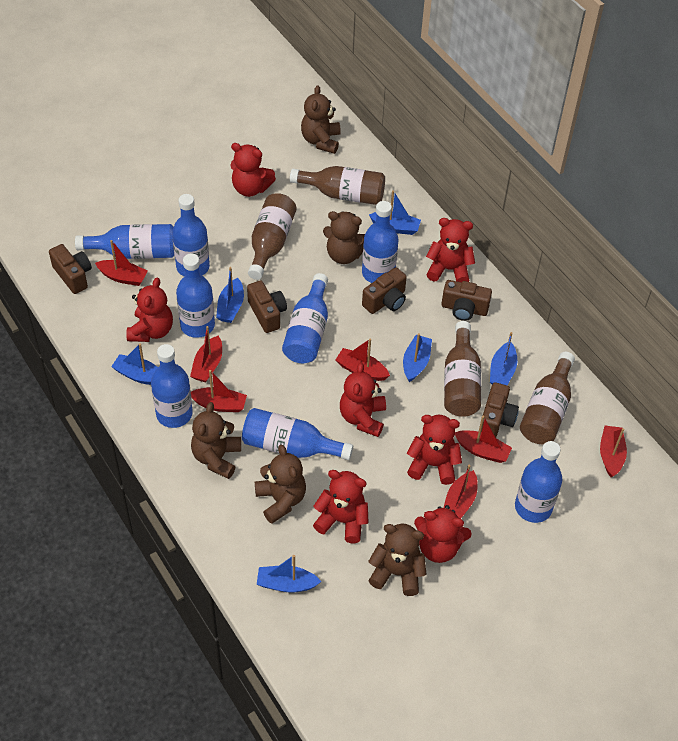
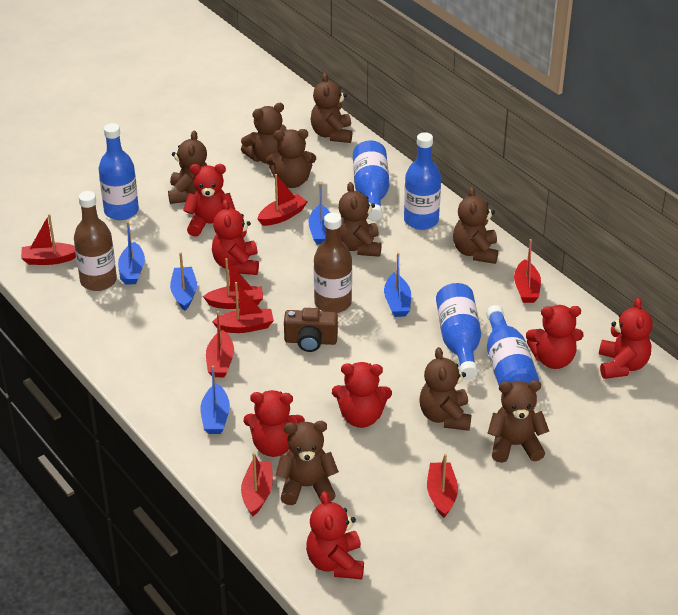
blue boat: 6 -> 5
blue bottle: 8 -> 5
brown bottle: 4 -> 2
brown camera: 5 -> 1
brown teddy bear: 5 -> 9
red boat: 7 -> 8

